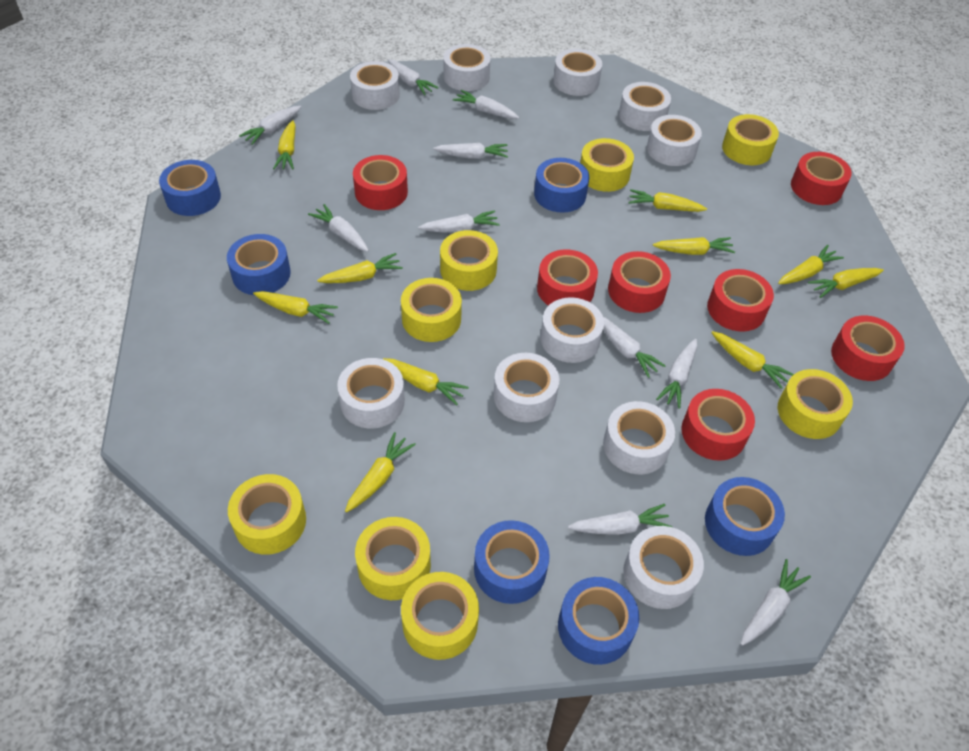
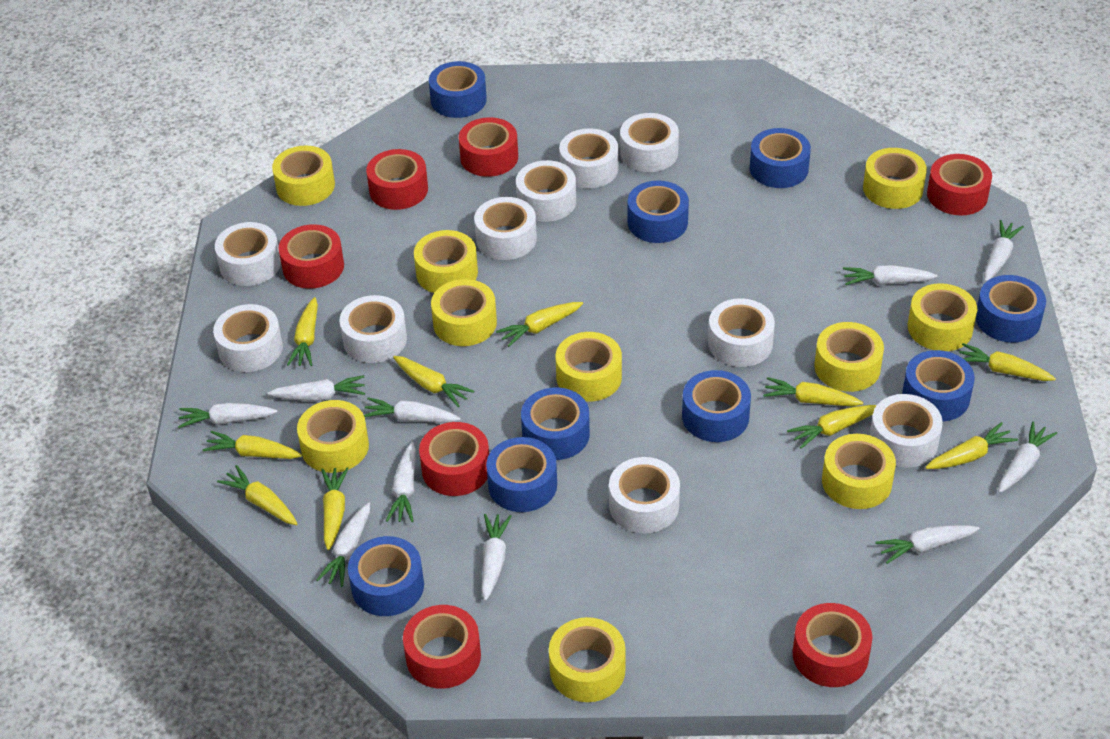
blue tape: 6 -> 9
yellow tape: 8 -> 10

